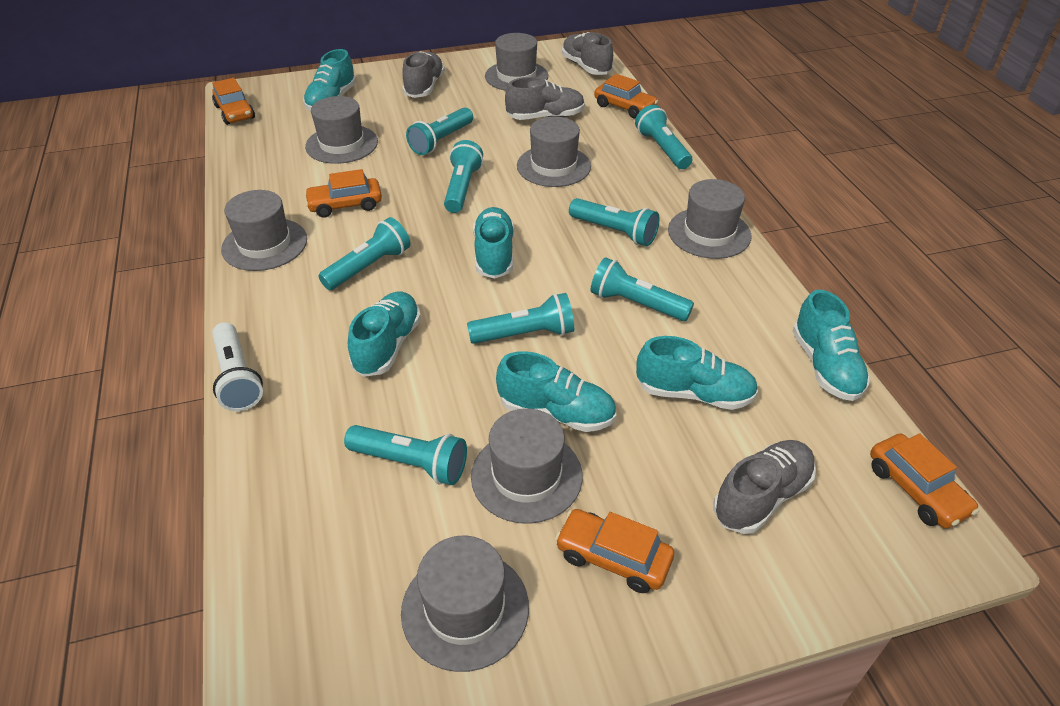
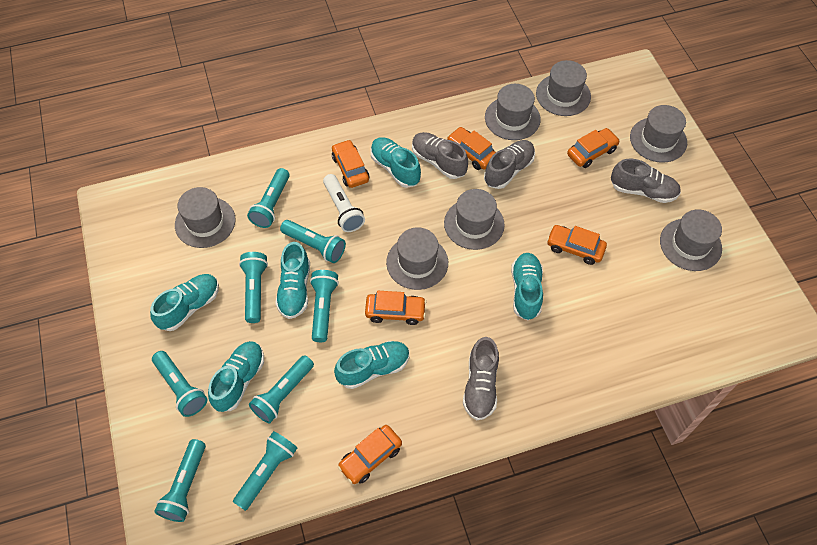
orange car: 5 -> 6

